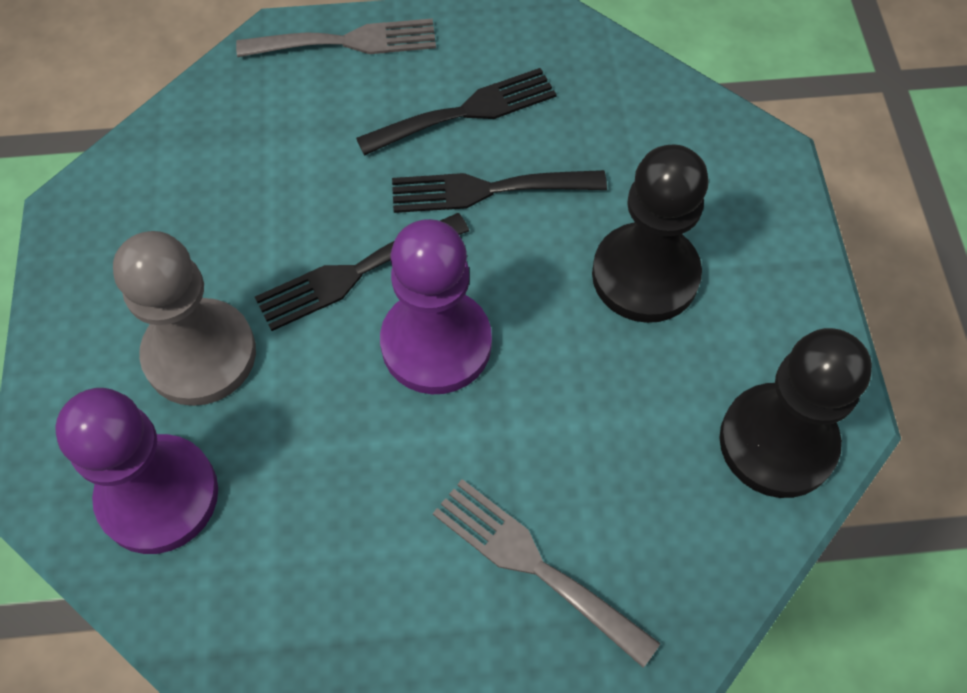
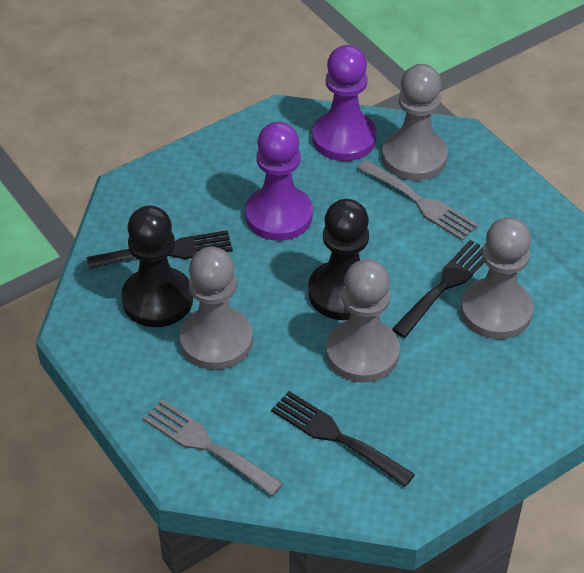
grey pawn: 1 -> 4

